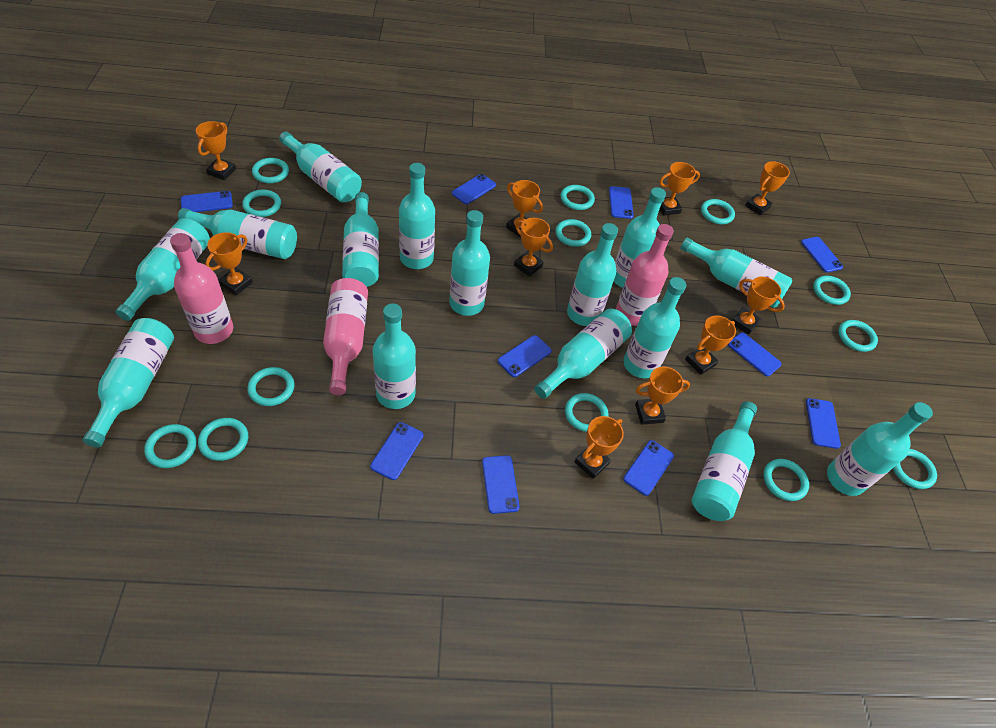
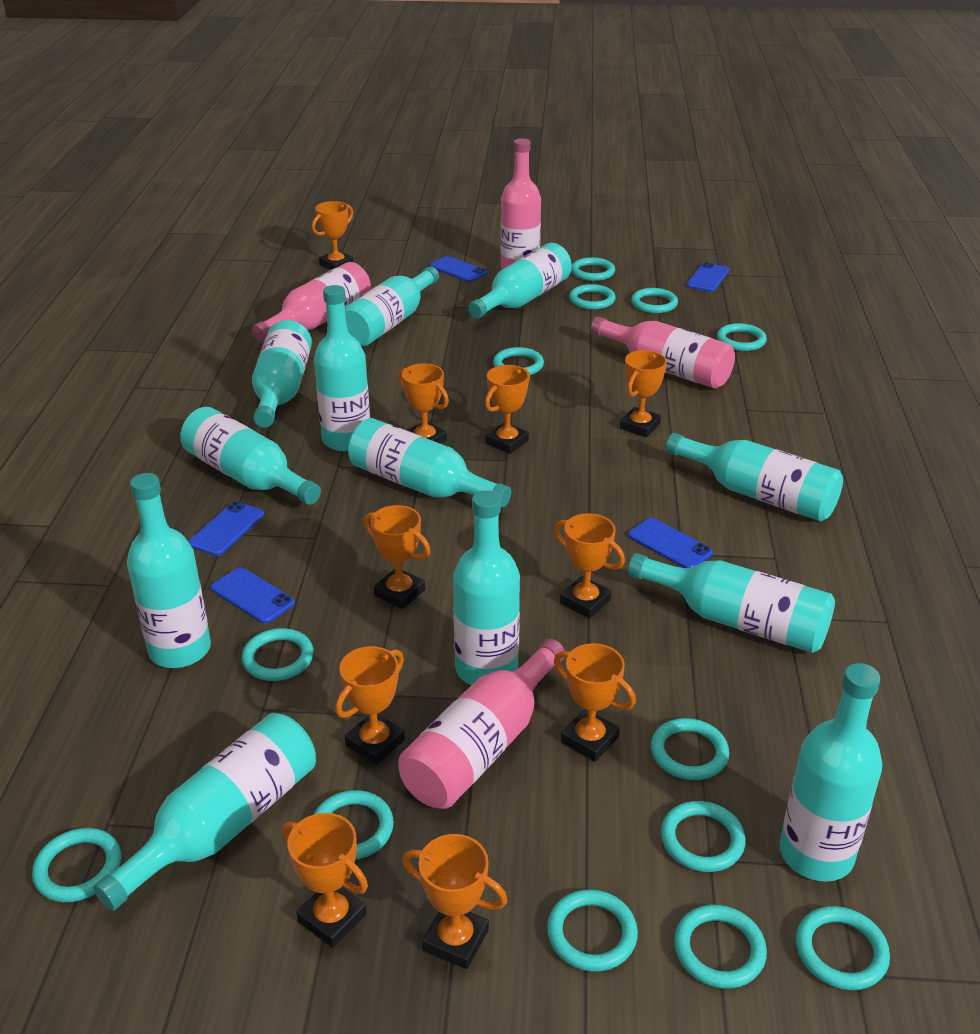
blue phone: 10 -> 5
pink bottle: 3 -> 4
turquoise bottle: 15 -> 12

